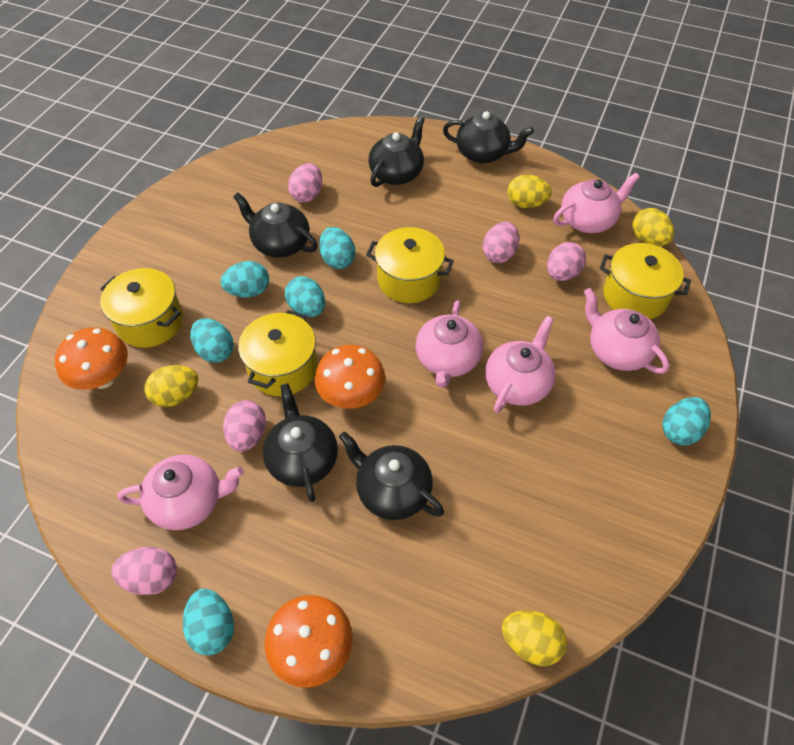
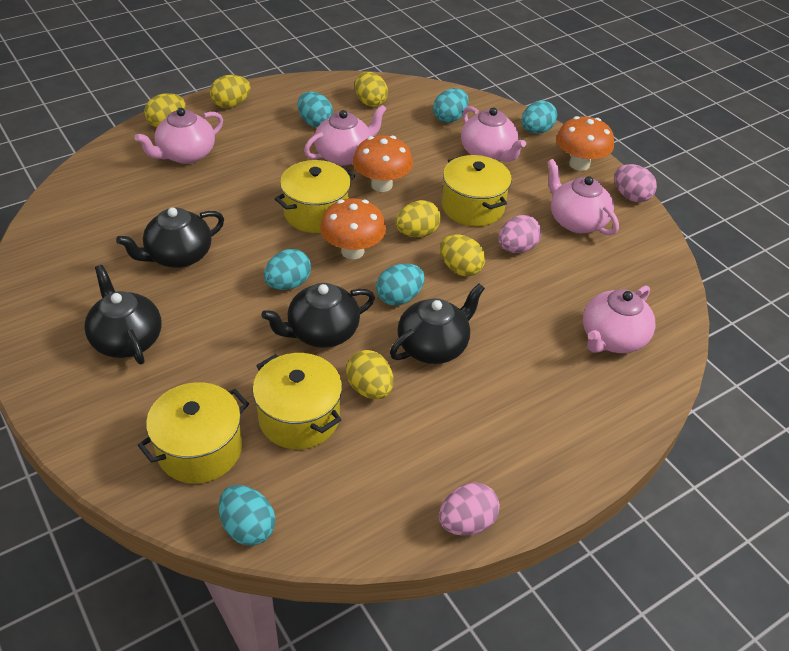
black teapot: 5 -> 4
pink egg: 5 -> 3
yellow egg: 4 -> 6

